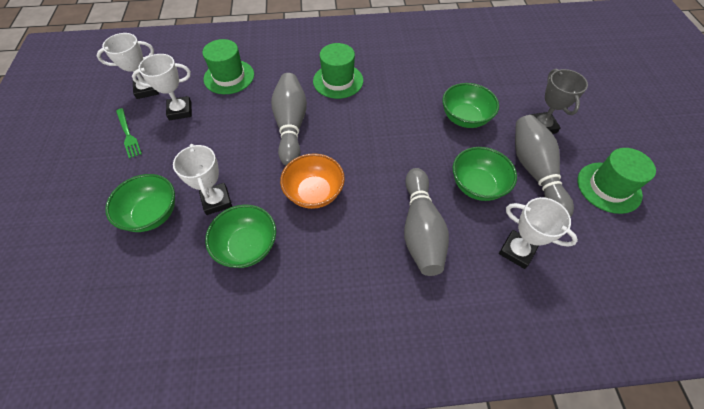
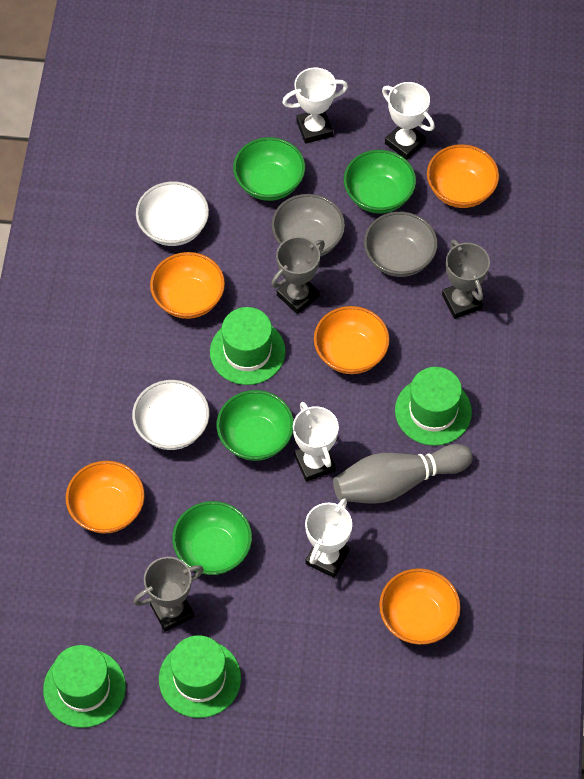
green fork: 1 -> 0
green hat: 3 -> 4
grey bowl: 0 -> 2
grey bowling pin: 3 -> 1
grey trophy: 1 -> 3
orange bowl: 1 -> 5
white bowl: 0 -> 2

